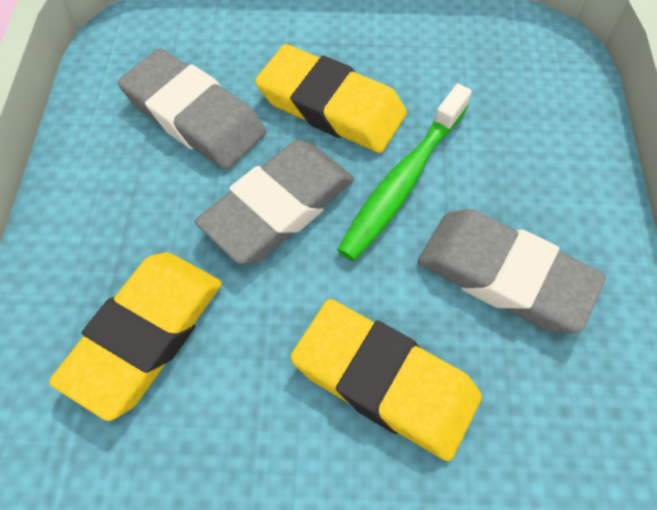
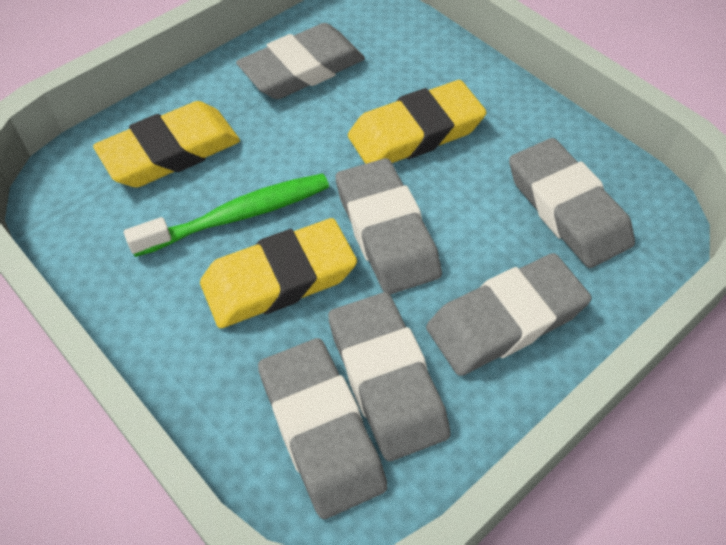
grey eraser: 3 -> 6

